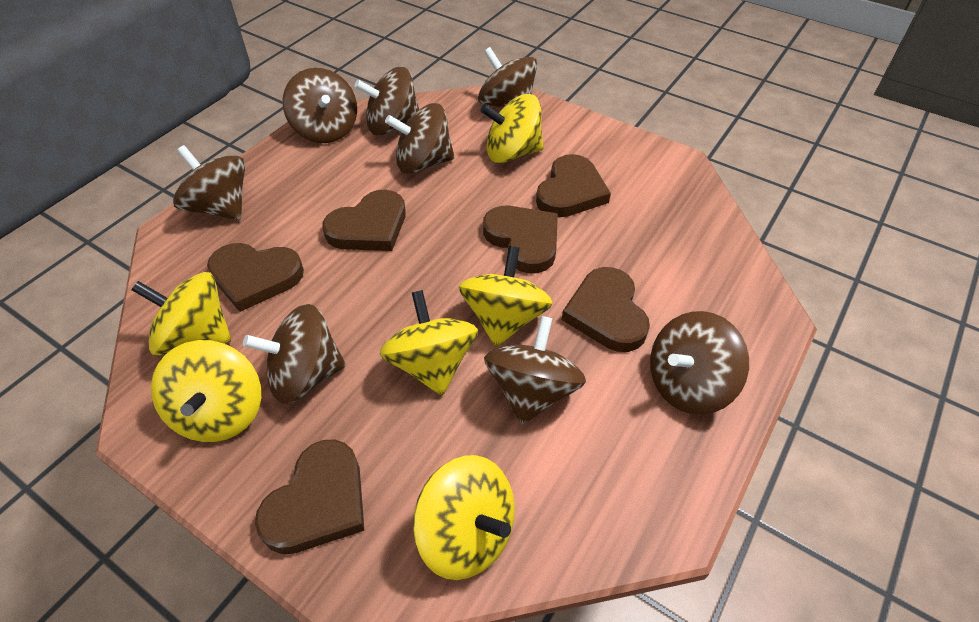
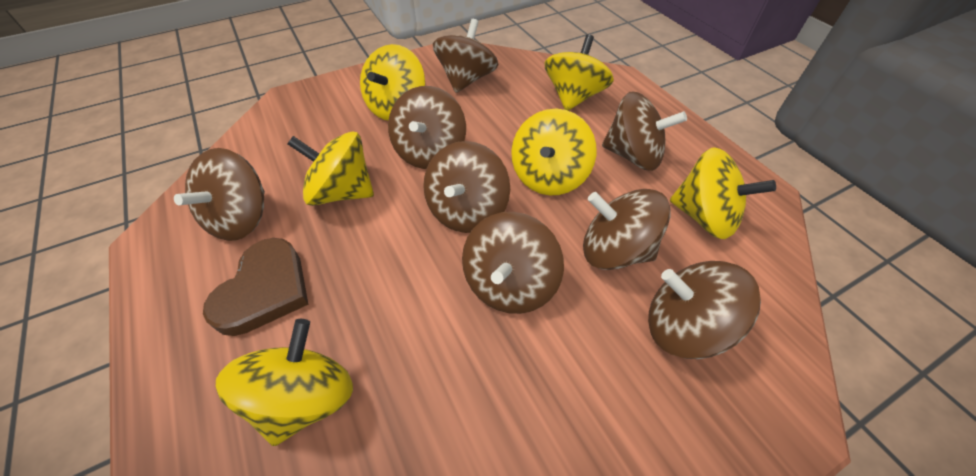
brown heart: 6 -> 1

